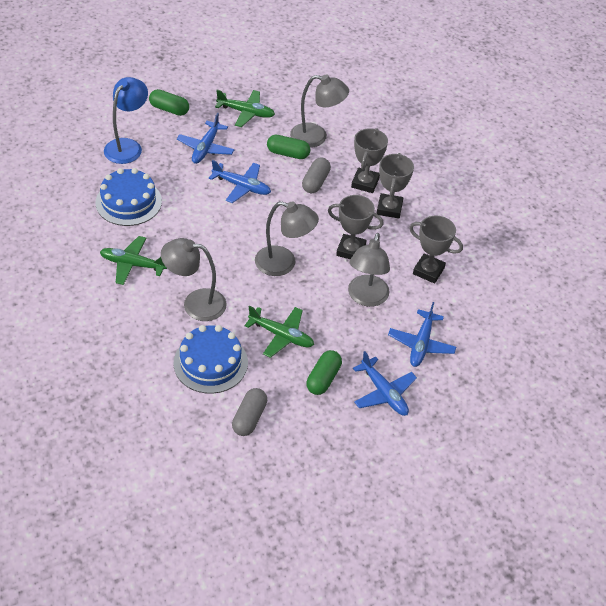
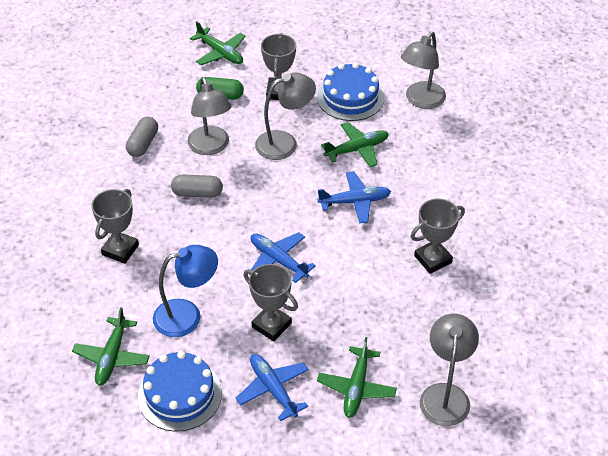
blue plane: 4 -> 3
green capsule: 3 -> 1
green plane: 3 -> 4

